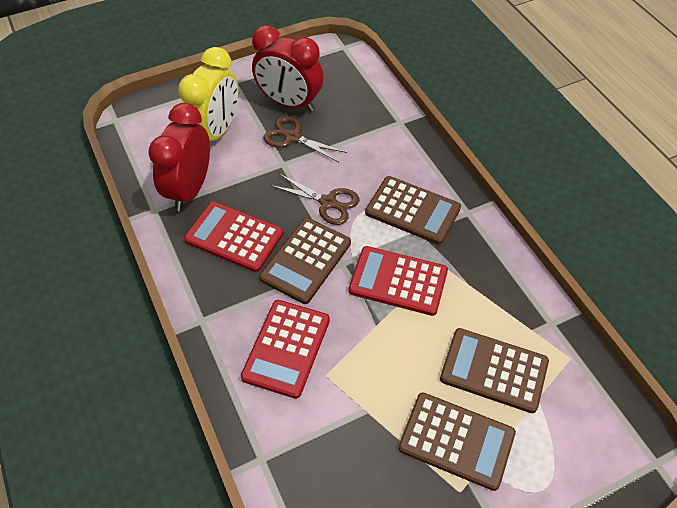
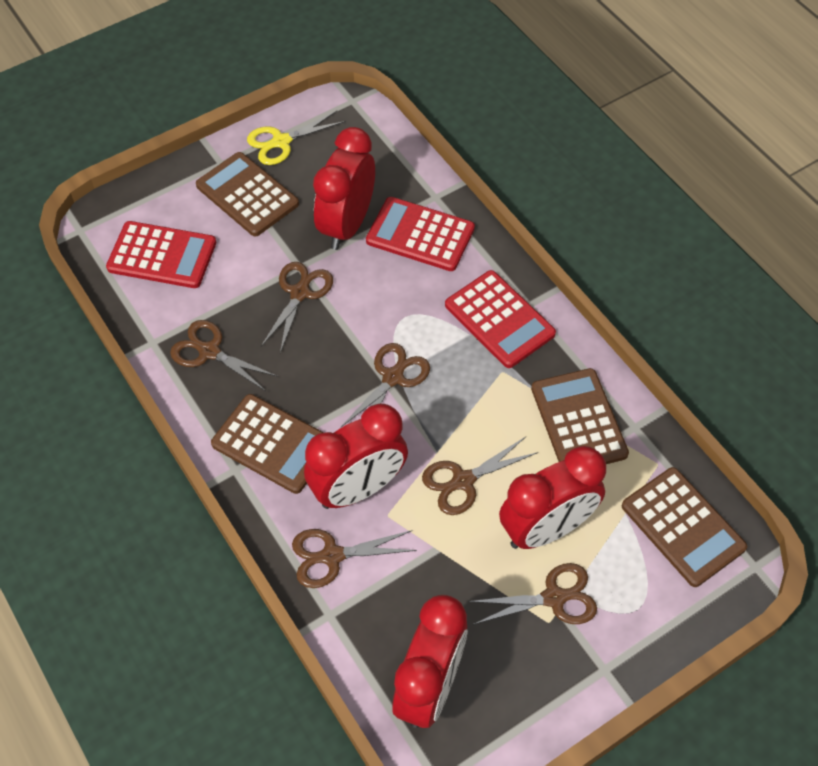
brown scissors: 2 -> 6
red clock: 2 -> 4
yellow clock: 1 -> 0
yellow scissors: 0 -> 1

